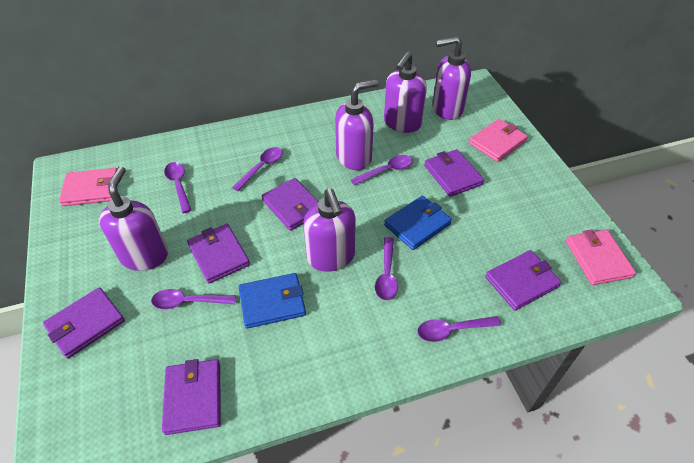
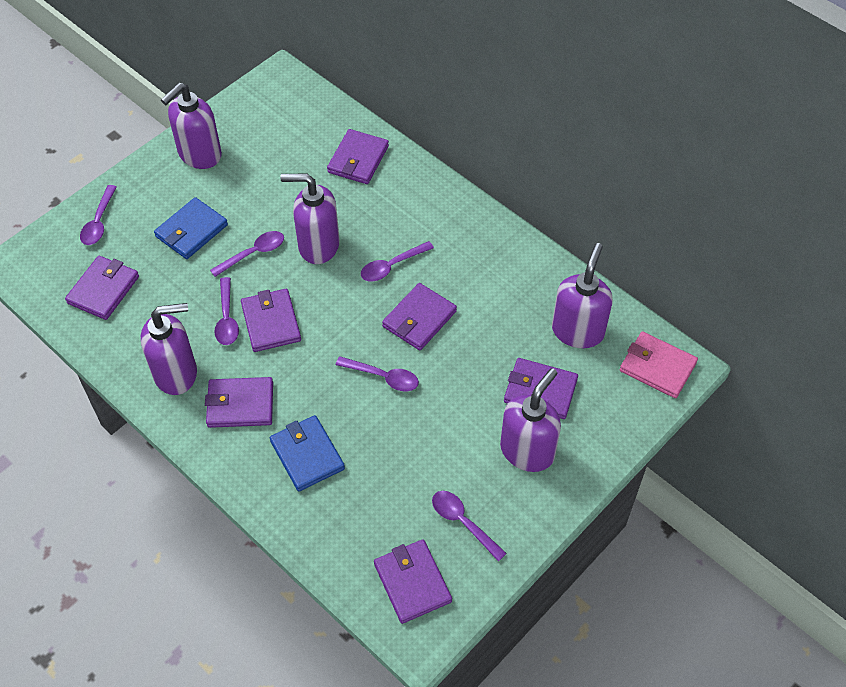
pink wallet: 3 -> 1
purple wallet: 6 -> 7

